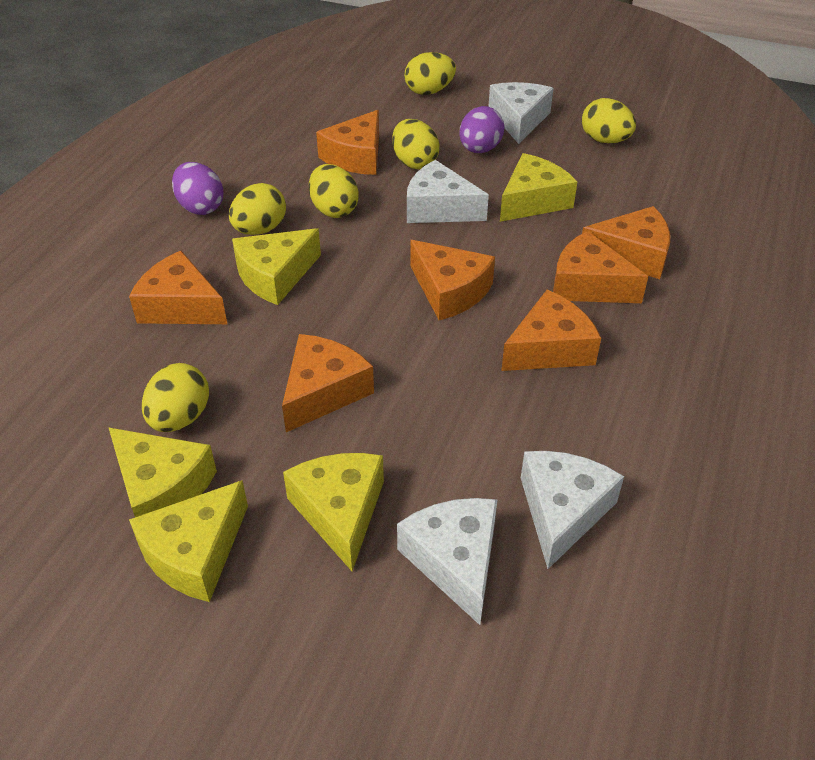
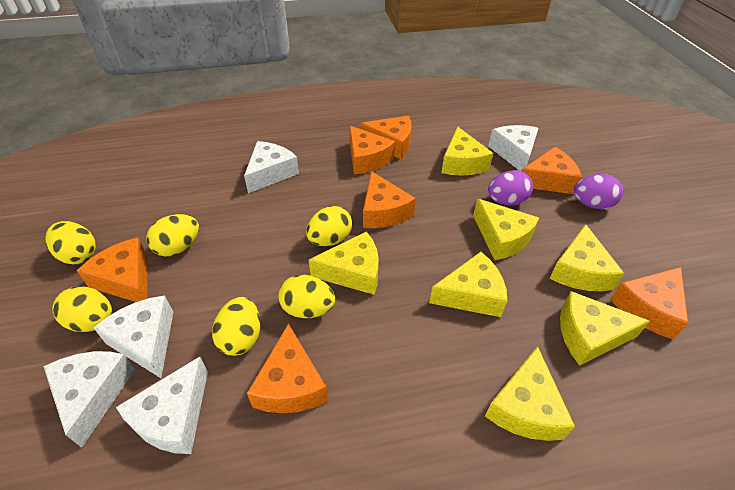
white cheese: 4 -> 5
yellow cheese: 5 -> 7

